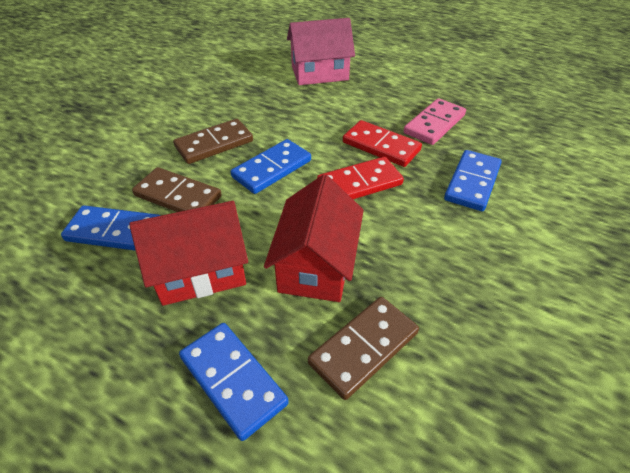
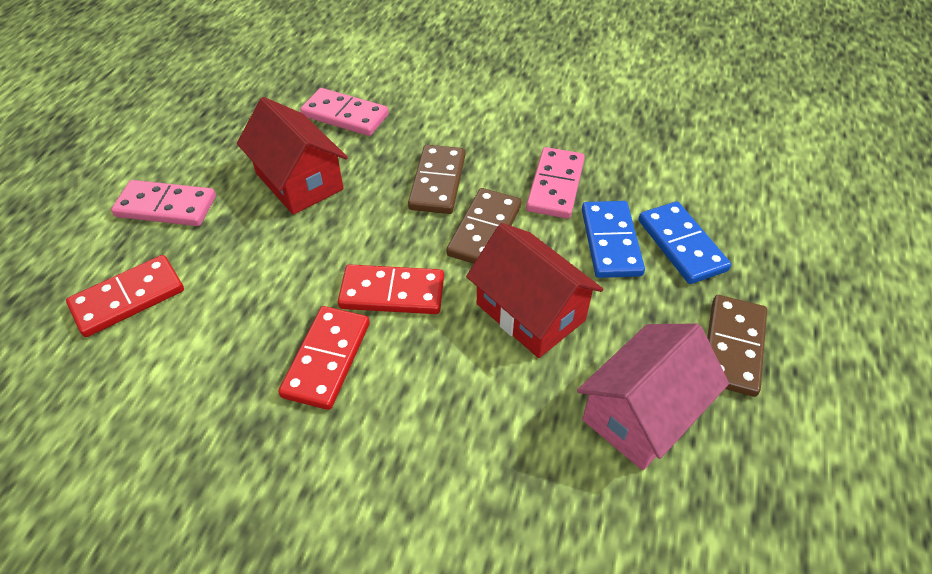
blue domino: 4 -> 2
pink domino: 1 -> 3
red domino: 2 -> 3

